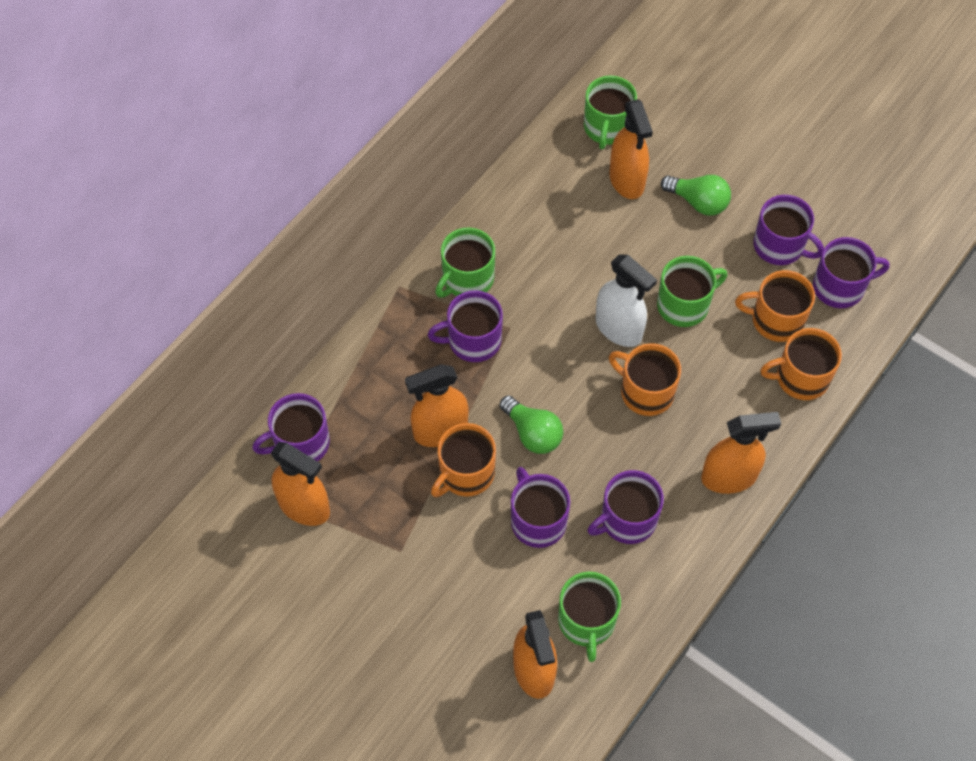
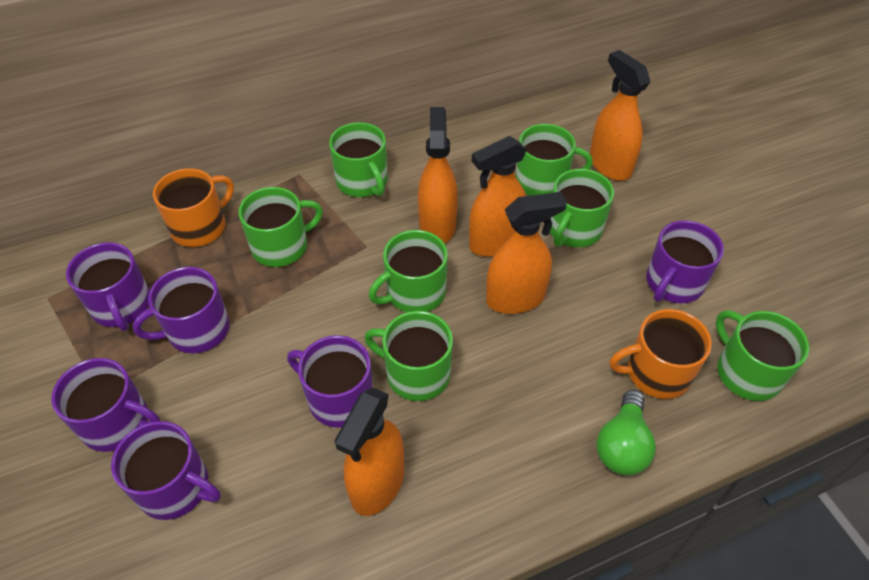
green light bulb: 2 -> 1
green mug: 4 -> 7
orange mug: 4 -> 2
white spray bottle: 1 -> 0

